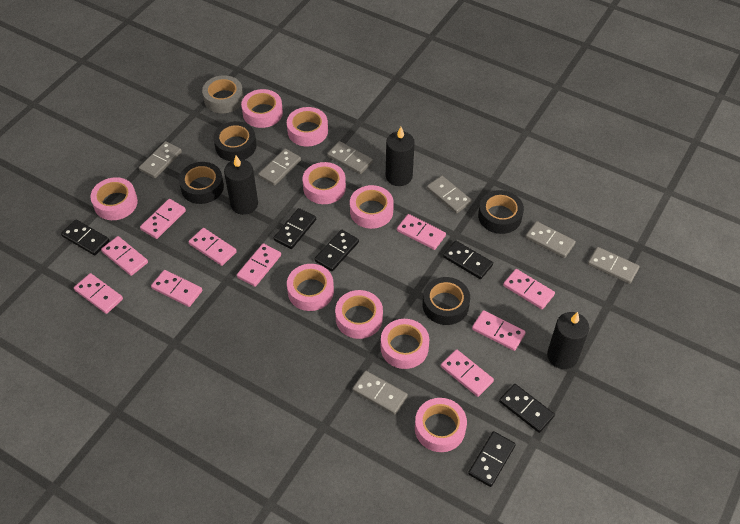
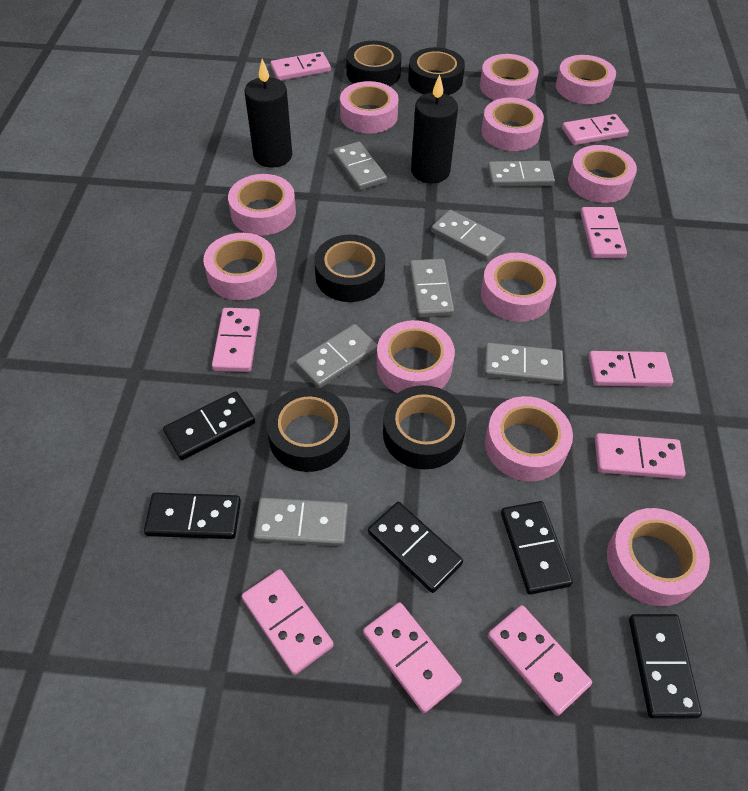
black candle: 3 -> 2
black domino: 6 -> 5
black tape: 4 -> 5
grey tape: 1 -> 0
pink domino: 10 -> 9
pink tape: 9 -> 11

